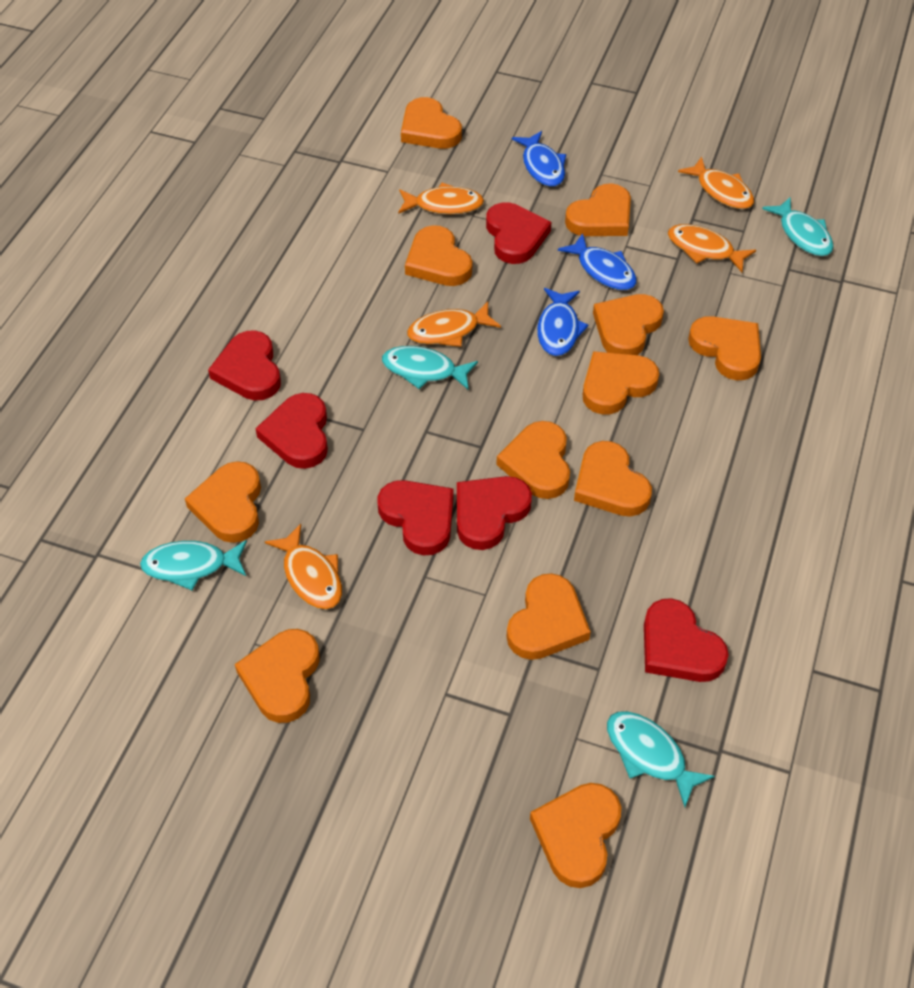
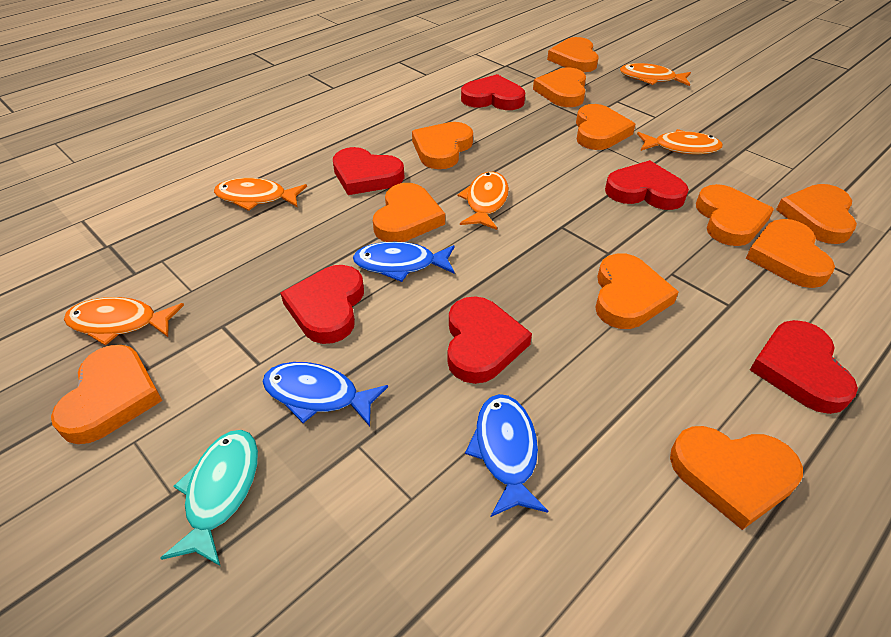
orange heart: 12 -> 11
turquoise fish: 4 -> 1

